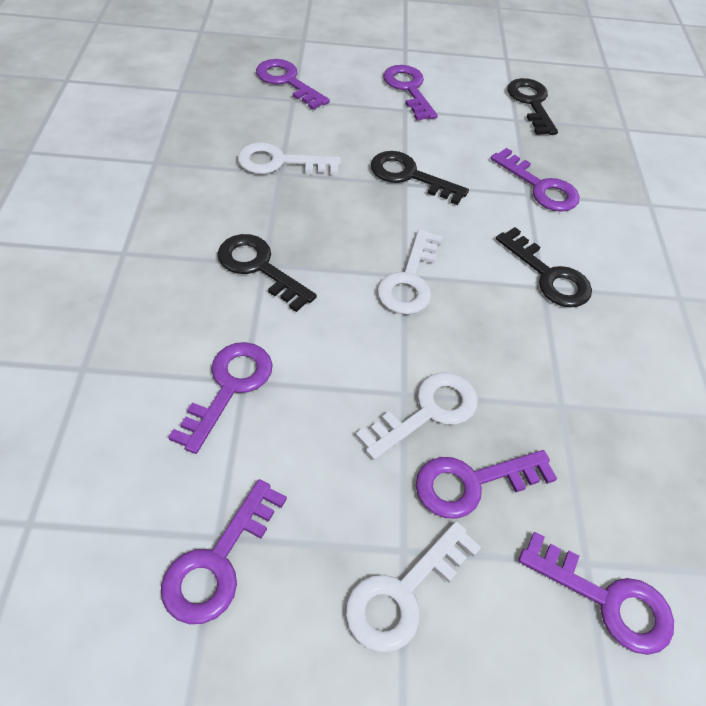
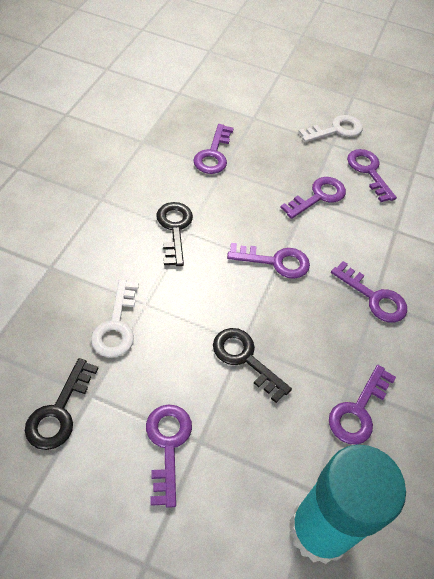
black key: 4 -> 3
turquoise glue stick: 0 -> 1
white key: 4 -> 2

